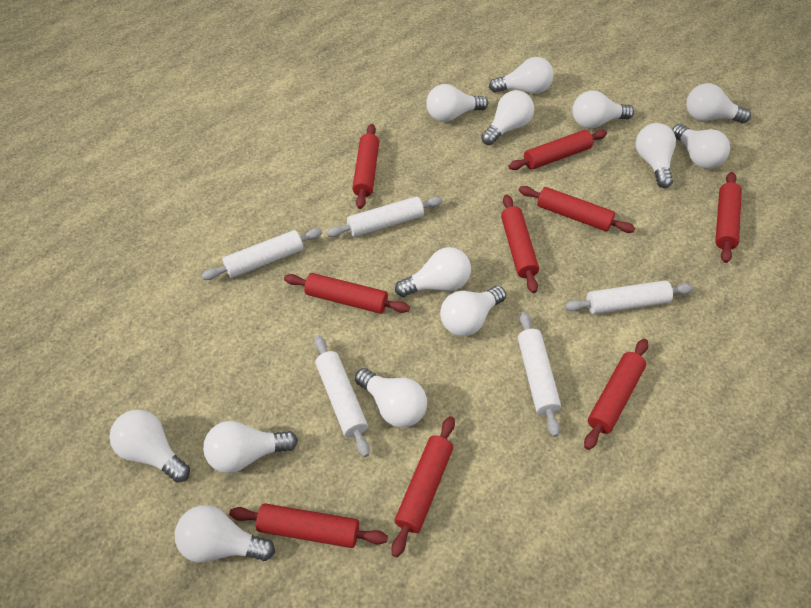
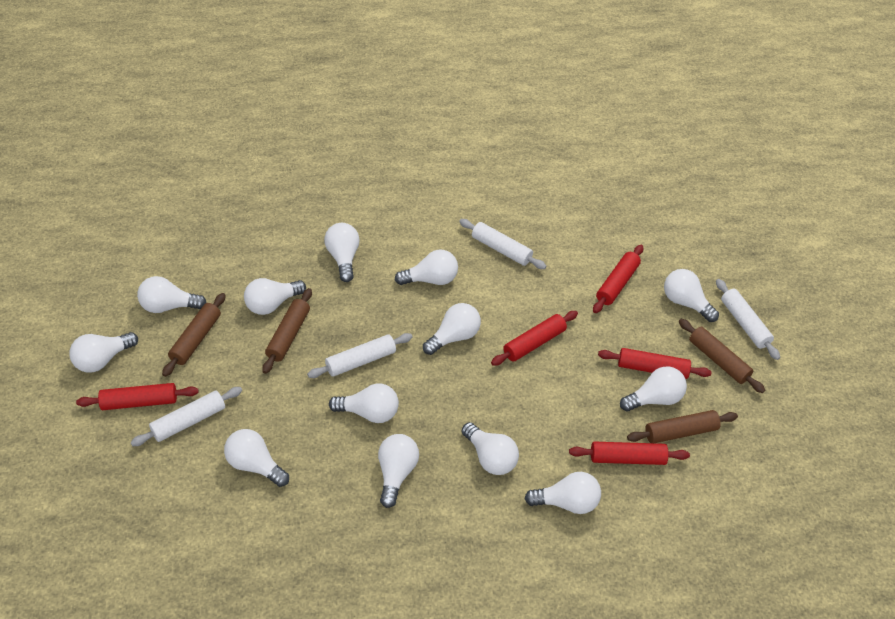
brown rolling pin: 0 -> 4
red rolling pin: 9 -> 5
white rolling pin: 5 -> 4

